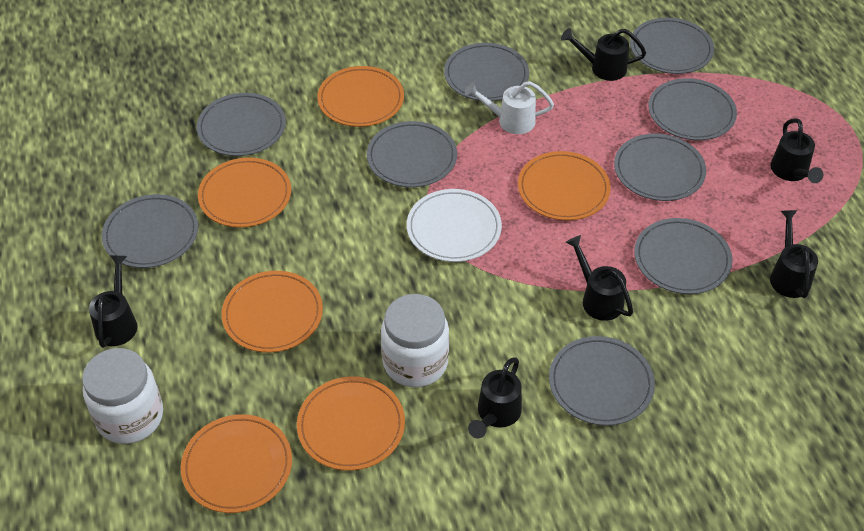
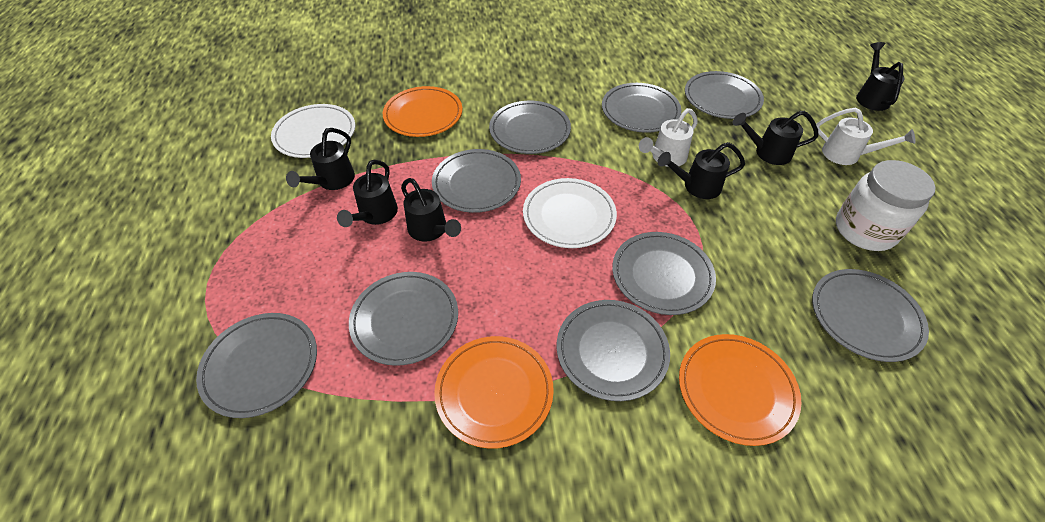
orange plate: 6 -> 3
white jar: 2 -> 1
white plate: 1 -> 2
white watering can: 1 -> 2

